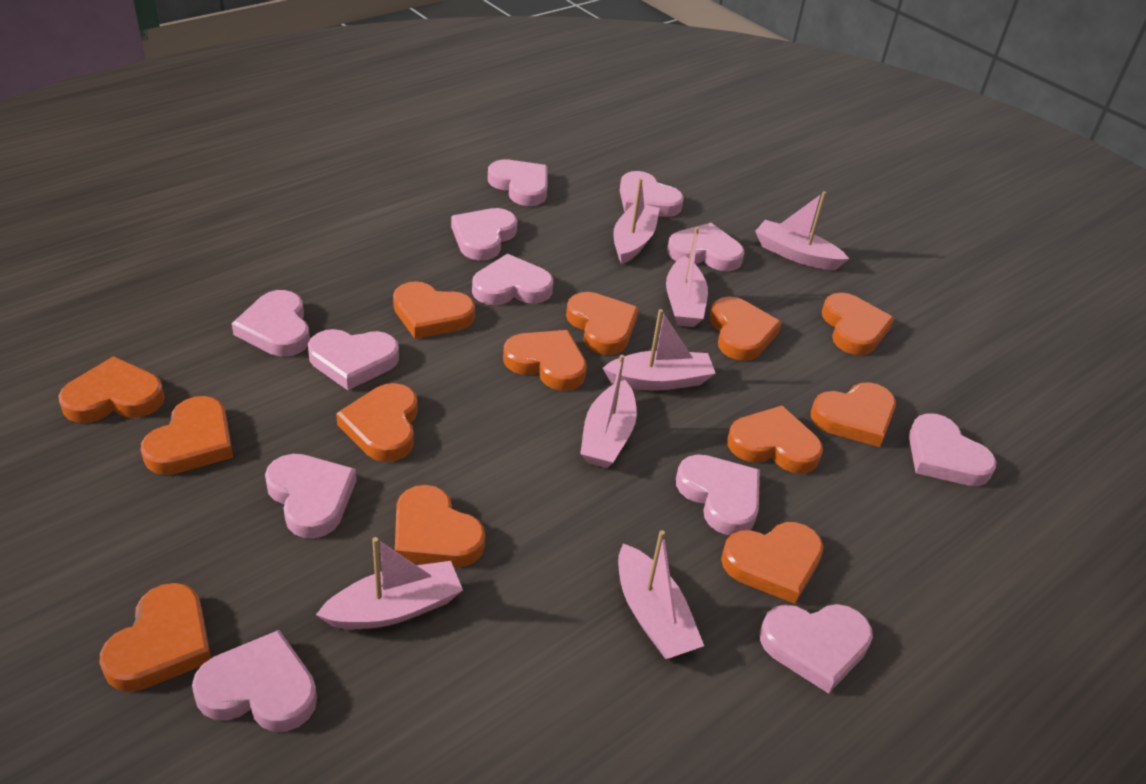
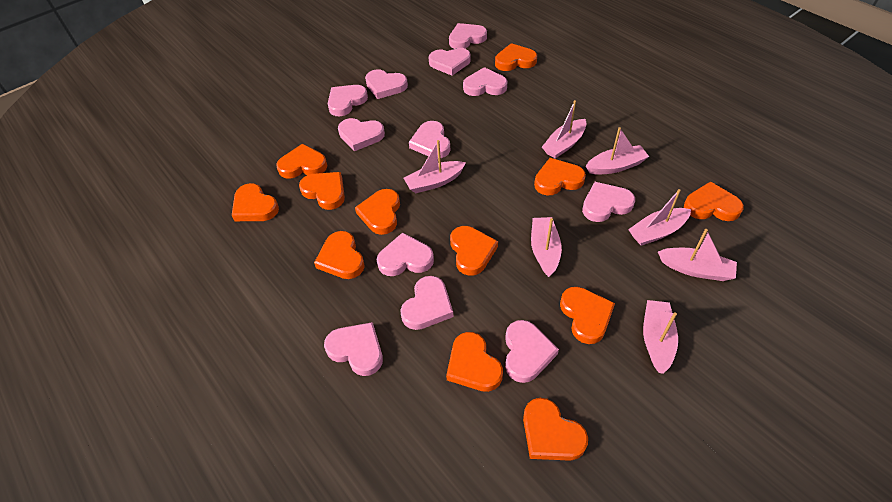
orange heart: 13 -> 12

